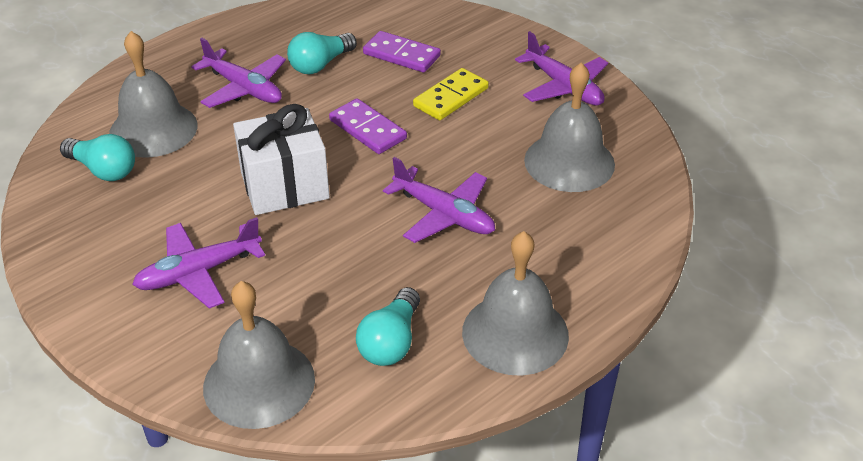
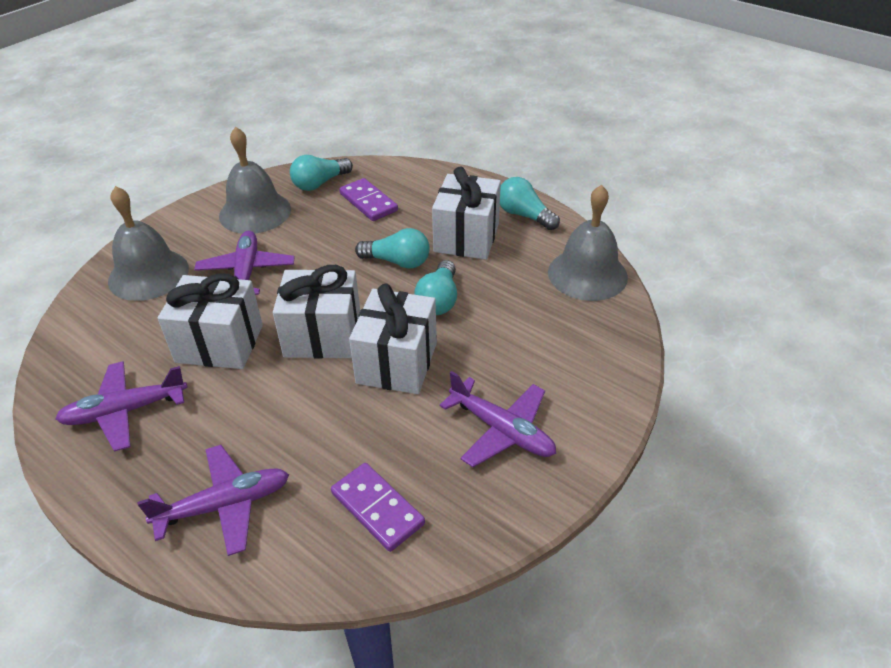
grey bell: 4 -> 3
turquoise light bulb: 3 -> 4
white gift: 1 -> 4
yellow domino: 1 -> 0

